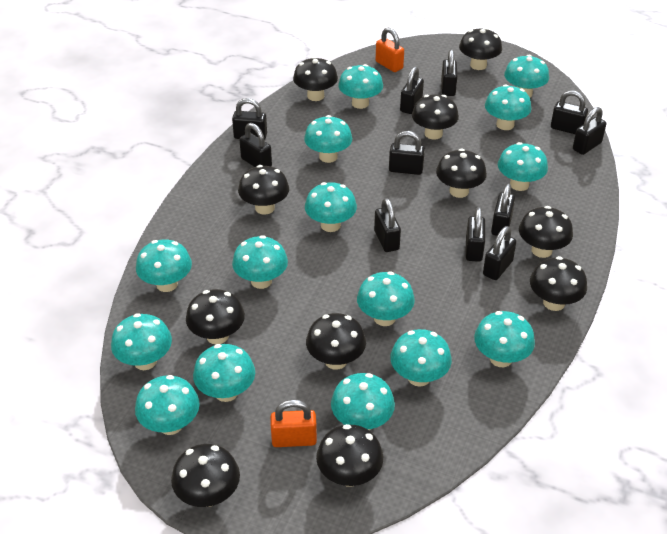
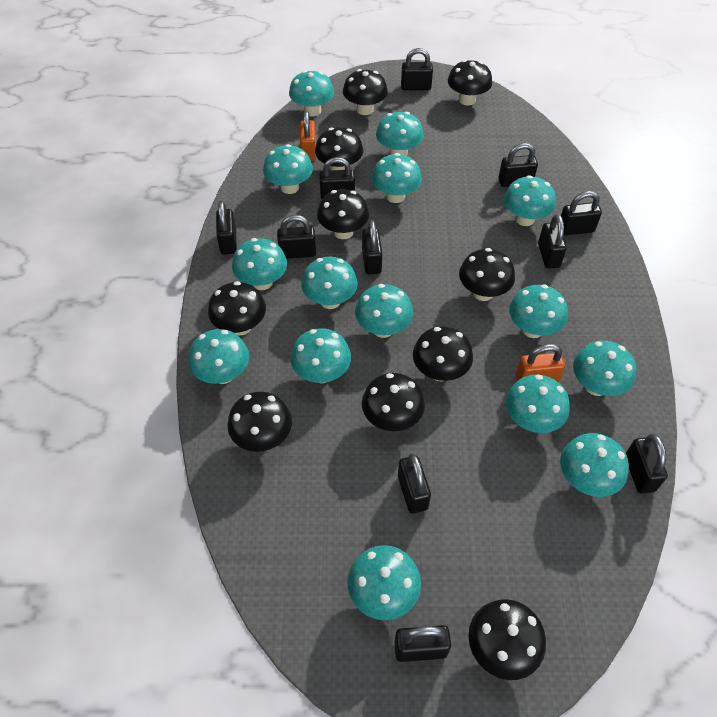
black mushroom: 11 -> 10

